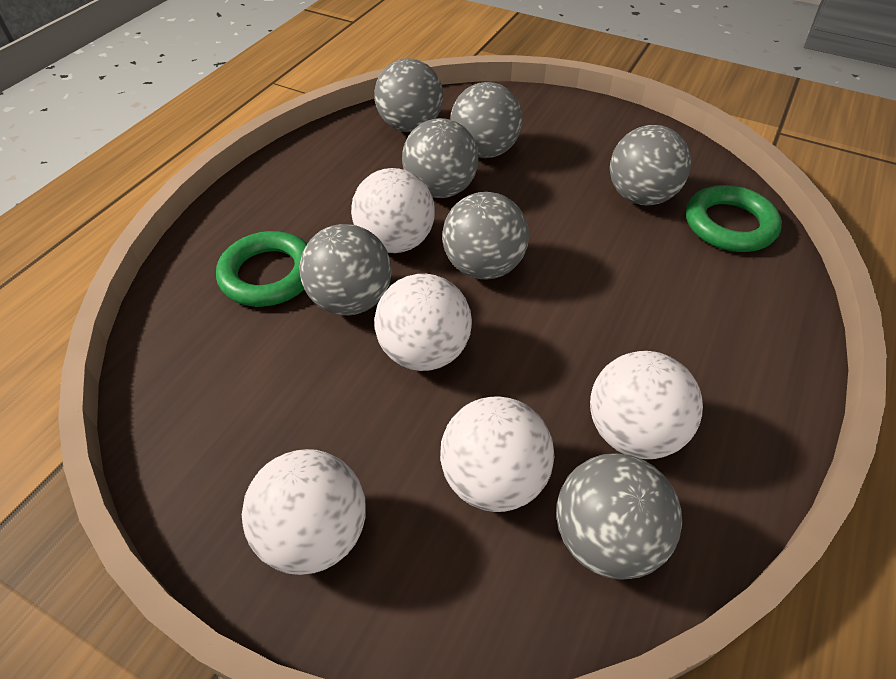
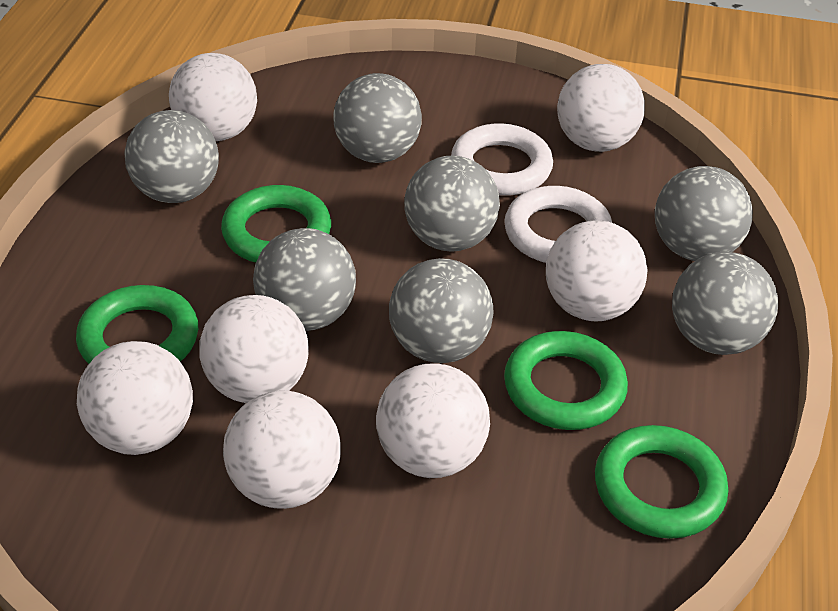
green ring: 2 -> 4
white ball: 5 -> 7
white ring: 0 -> 2

